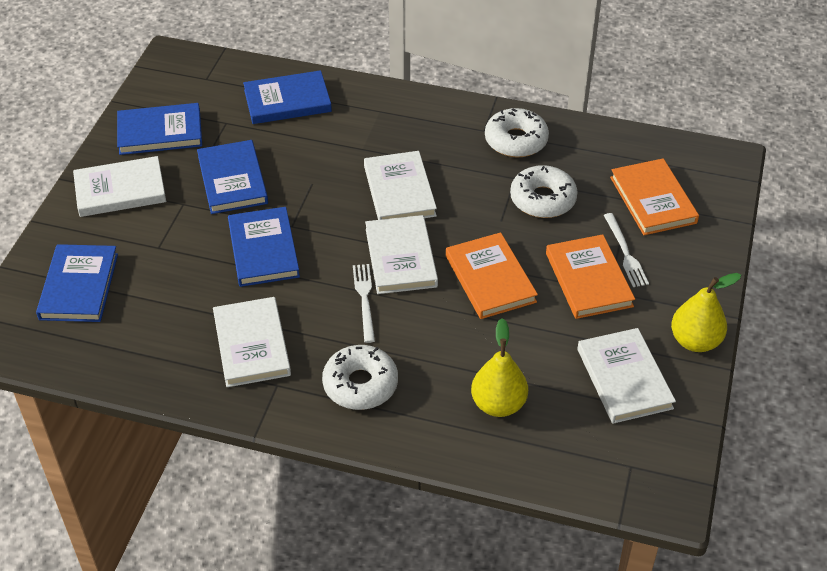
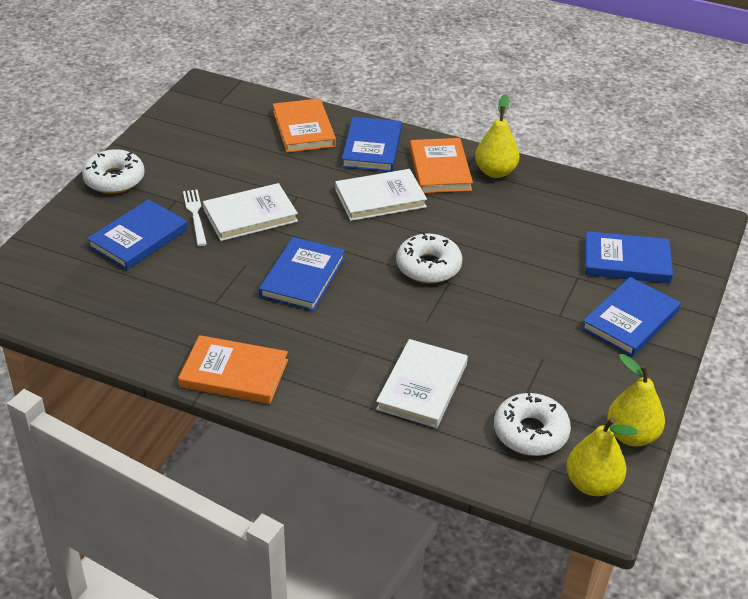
white book: 5 -> 3
white fork: 2 -> 1
yellow pear: 2 -> 3

